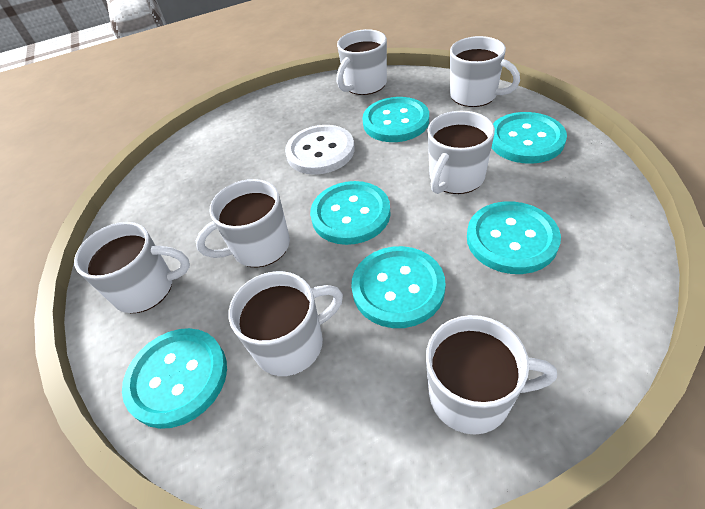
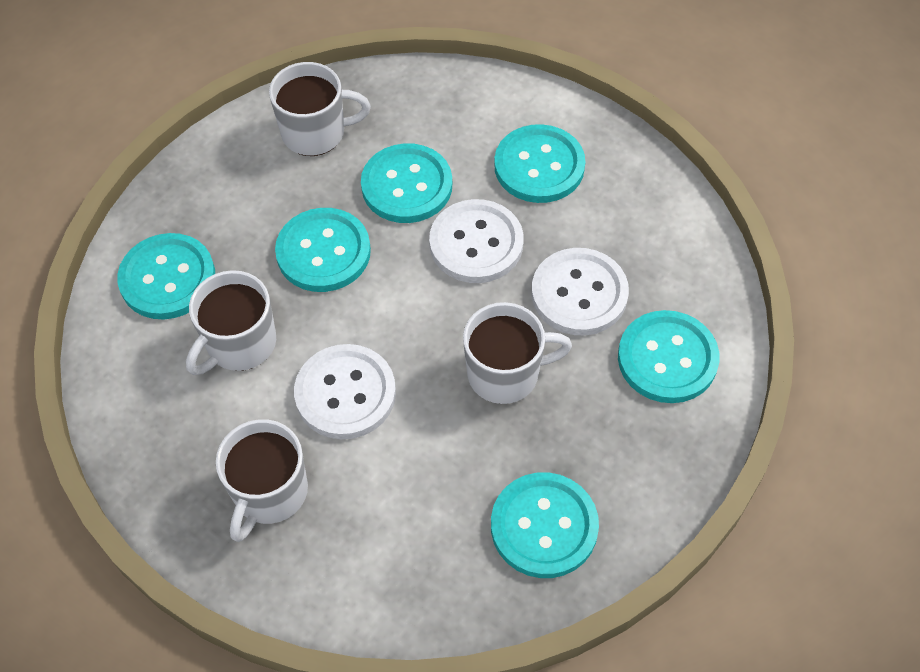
white button: 1 -> 3
white mug: 7 -> 4

